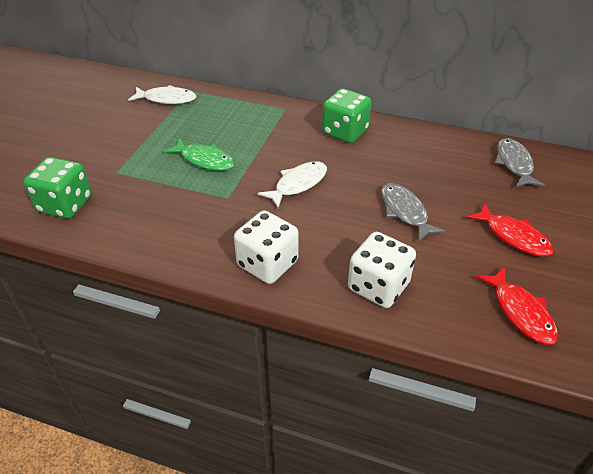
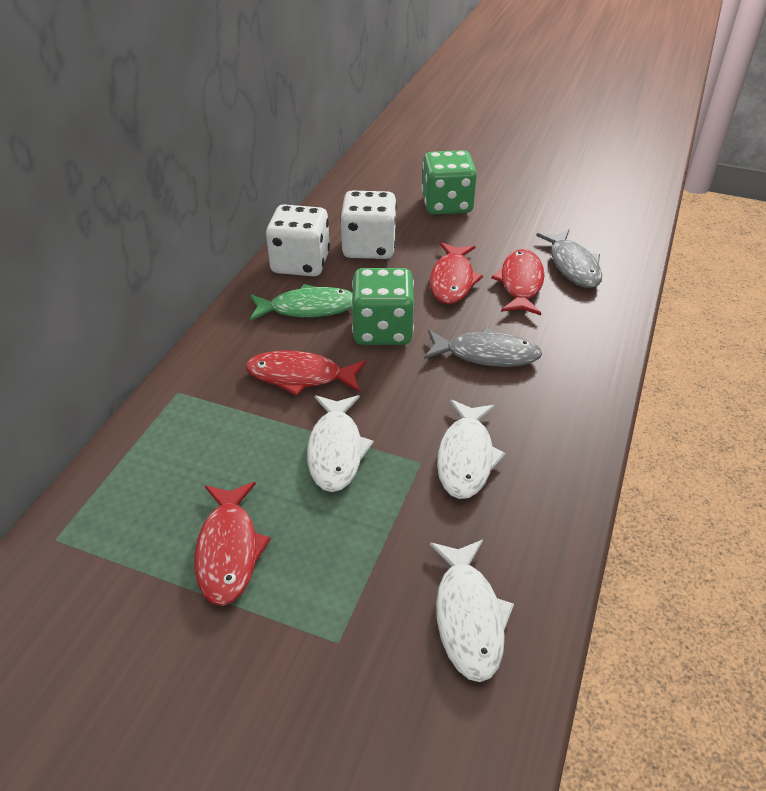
red fish: 2 -> 4
white fish: 2 -> 3

